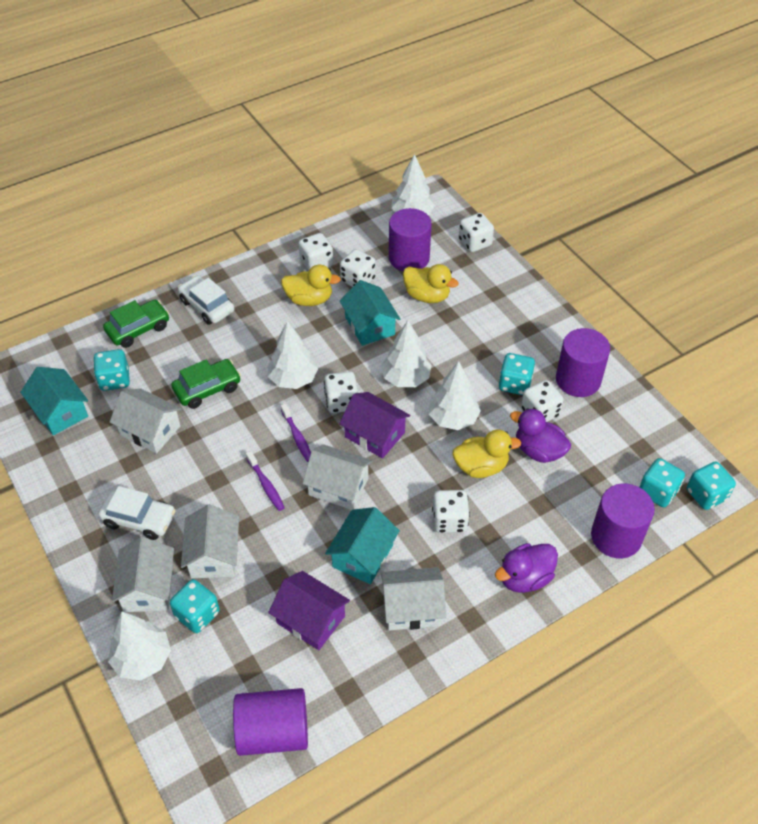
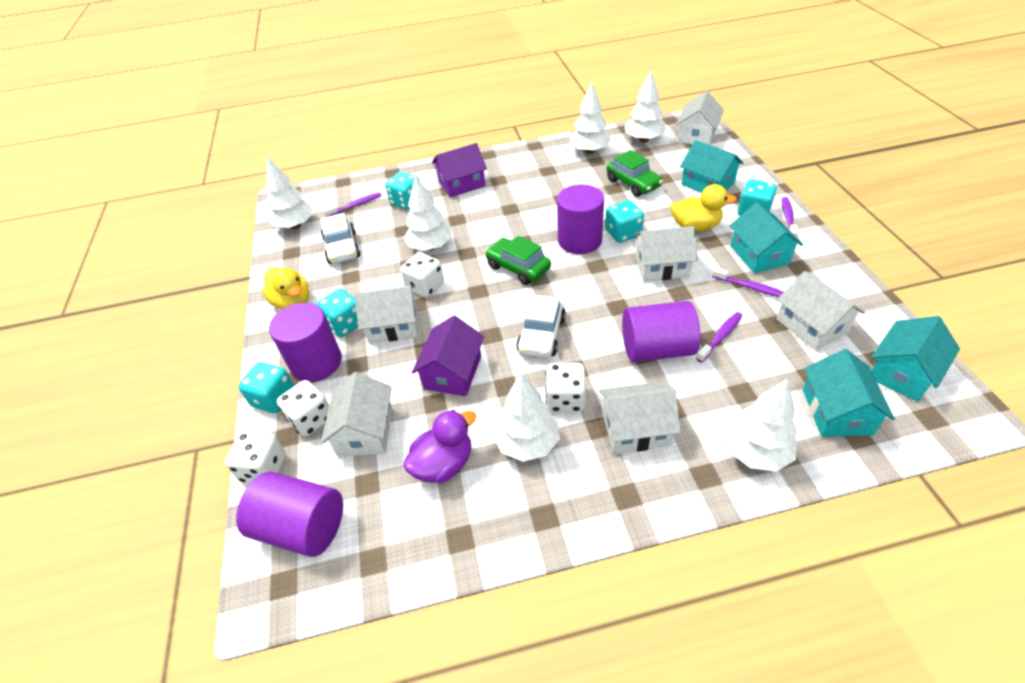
purple duck: 2 -> 1
purple toothbrush: 2 -> 4
turquoise house: 3 -> 4
white dice: 6 -> 4
white house: 5 -> 6
white tree: 5 -> 6
yellow duck: 3 -> 2

